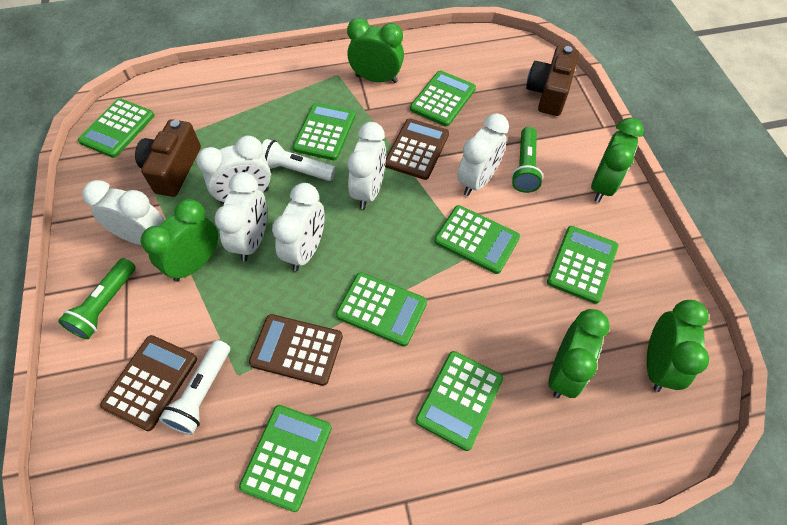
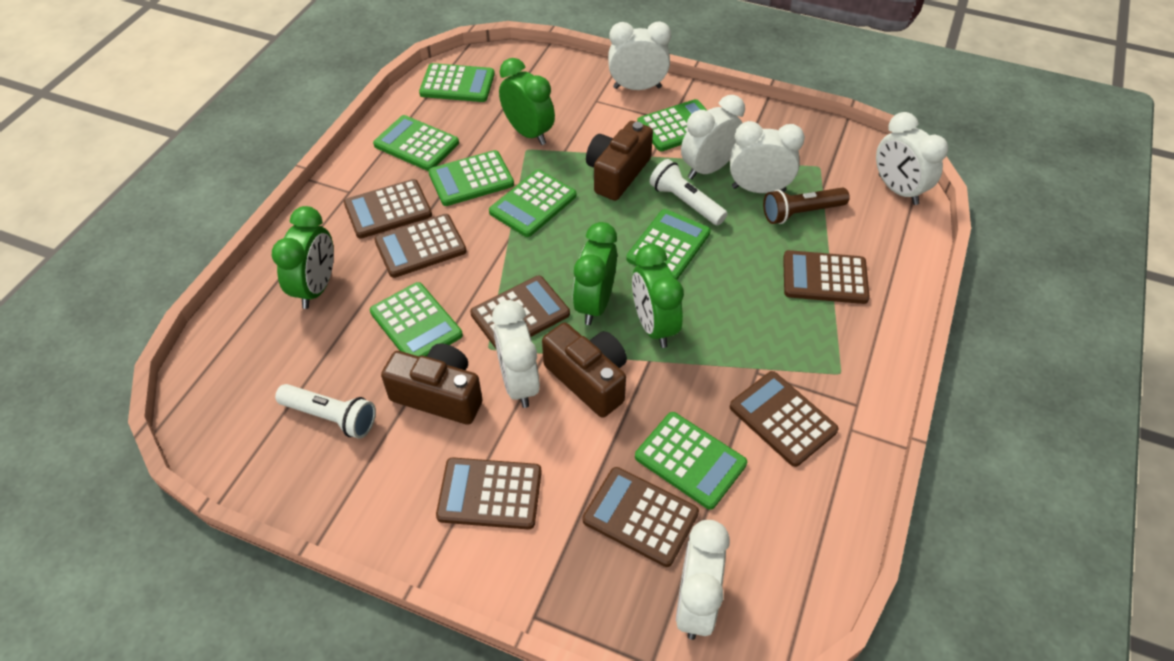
brown calculator: 3 -> 7
brown camera: 2 -> 3
brown flashlight: 0 -> 1
green clock: 5 -> 4
green flashlight: 2 -> 0

